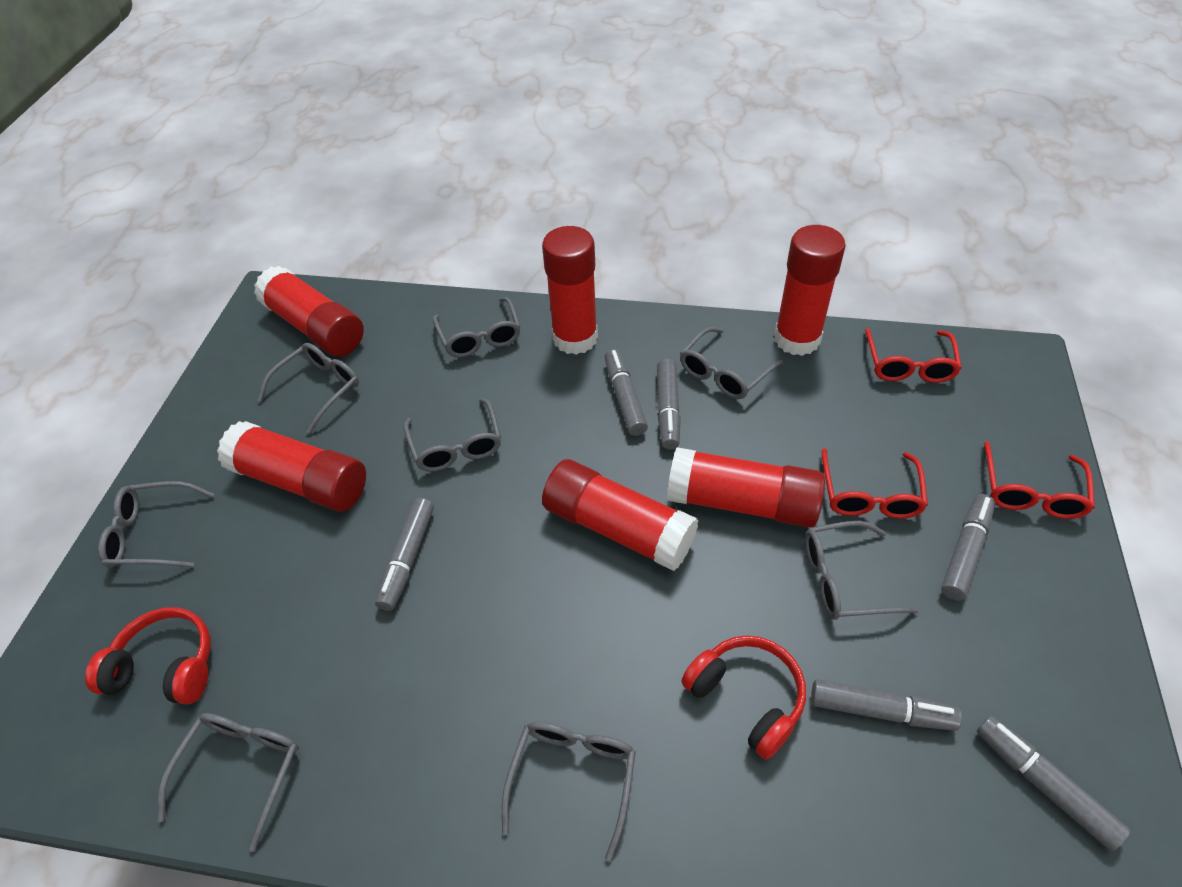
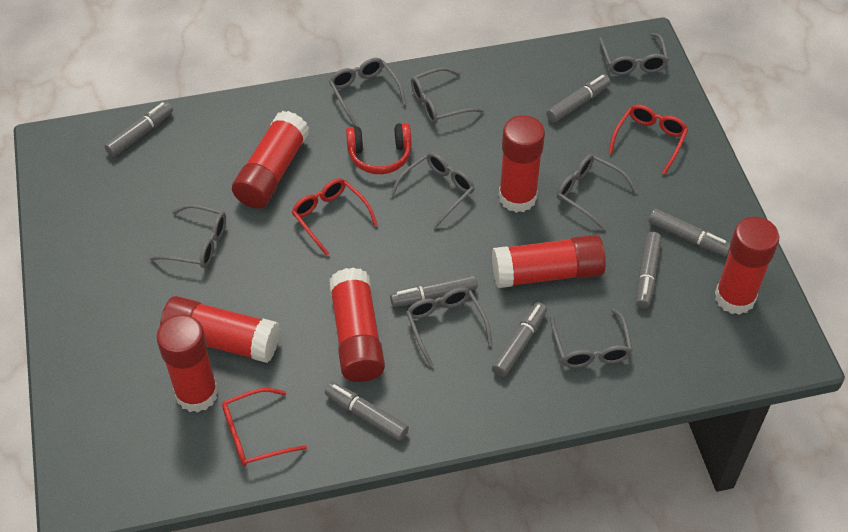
grey marker: 6 -> 7
red glue stick: 6 -> 7
red headphones: 2 -> 1

